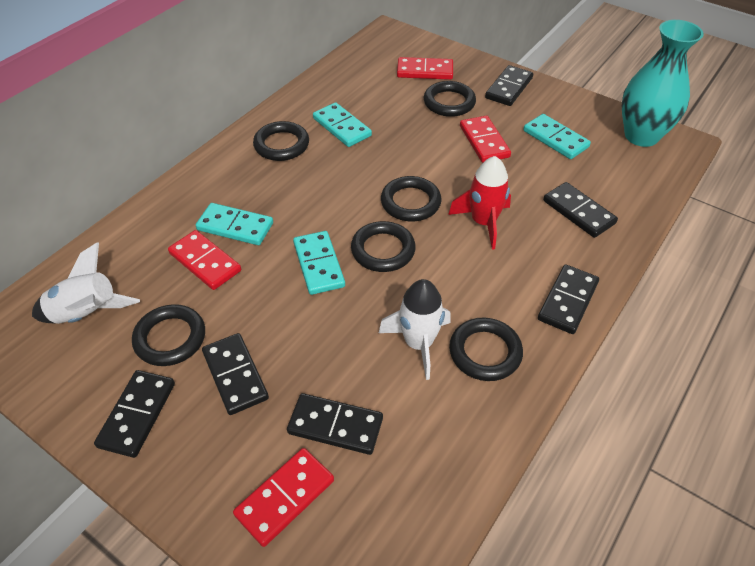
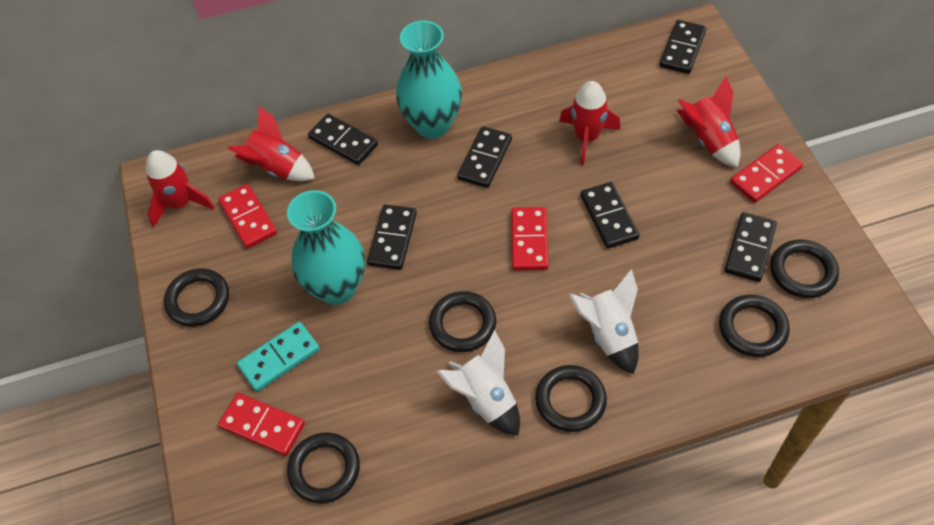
red rocket: 1 -> 4
turquoise domino: 4 -> 1
turquoise vase: 1 -> 2

